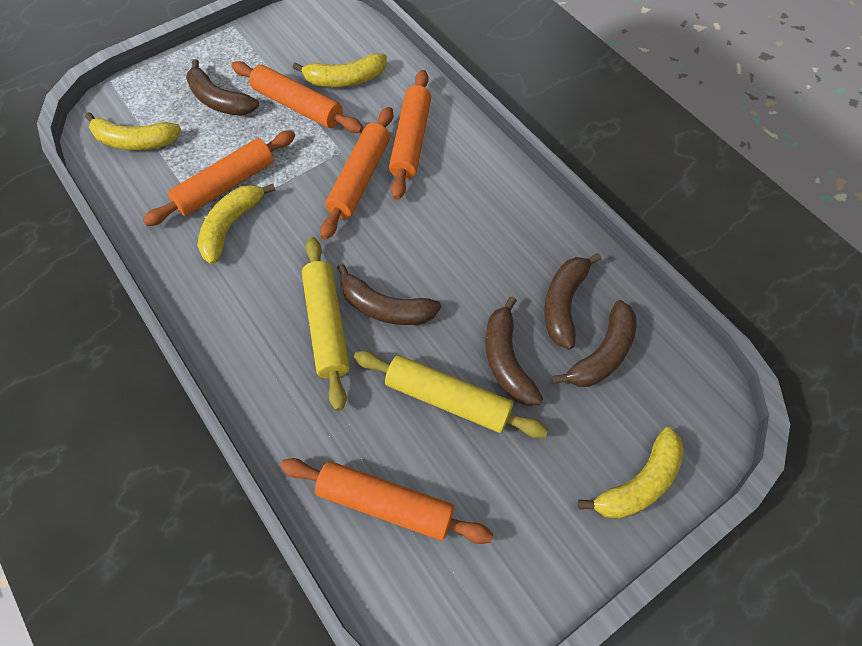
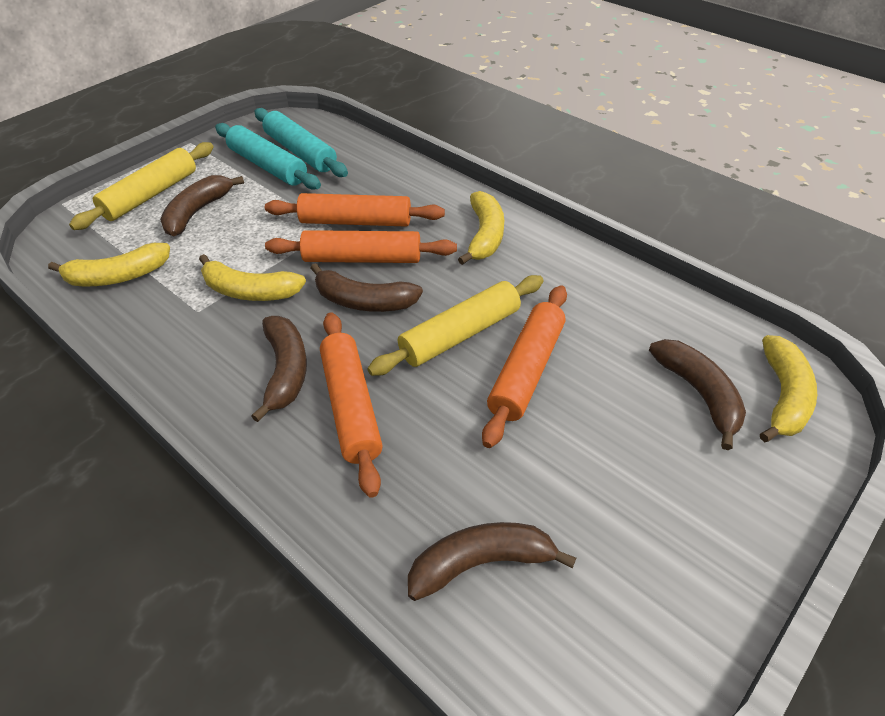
orange rolling pin: 5 -> 4
turquoise rolling pin: 0 -> 2

